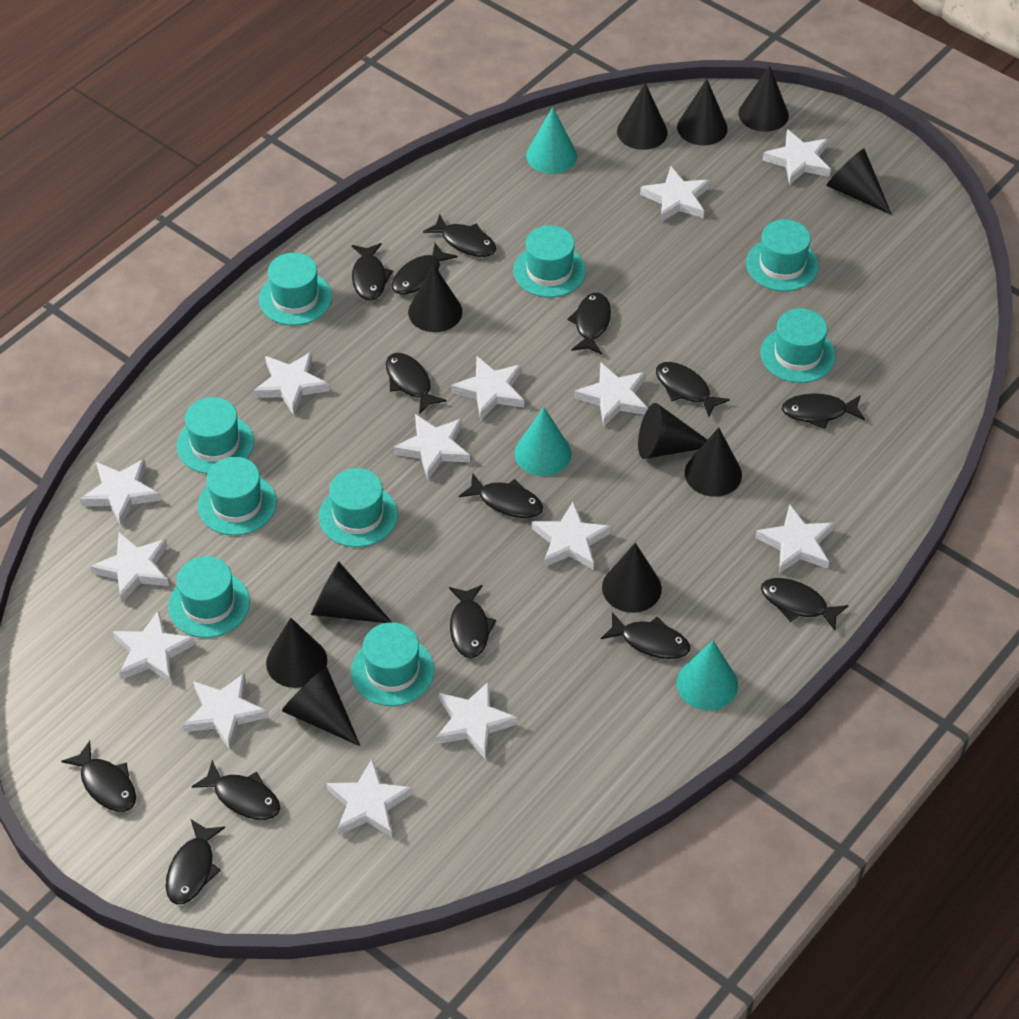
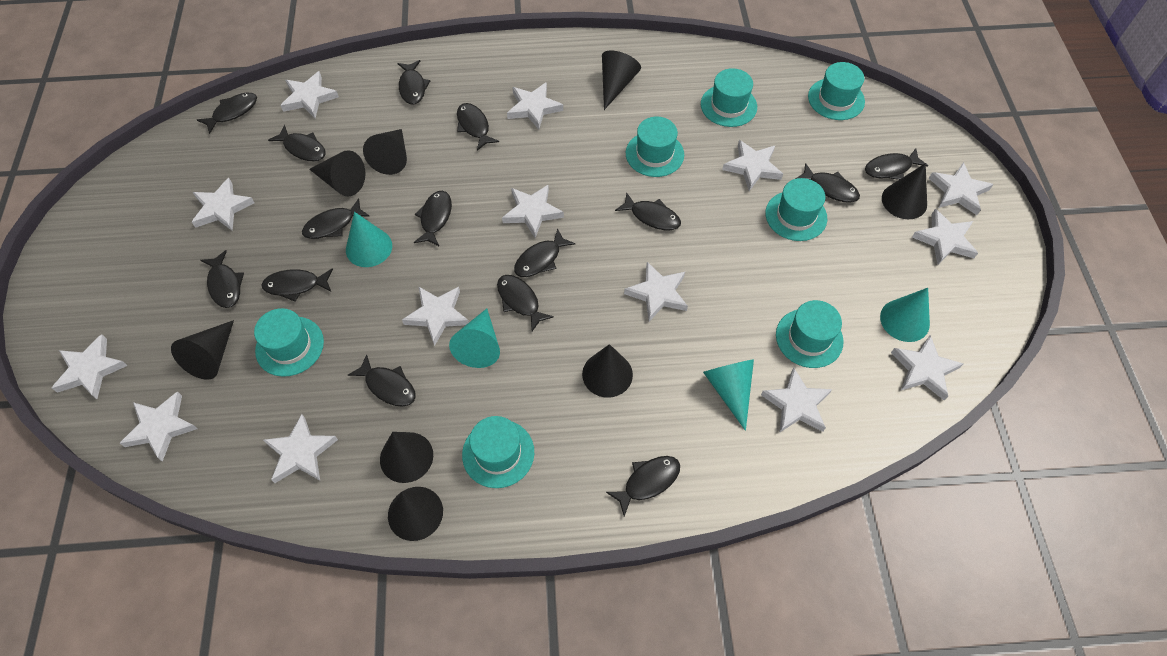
black cone: 11 -> 8
black fish: 14 -> 15
turquoise cone: 3 -> 4
turquoise hat: 9 -> 7

